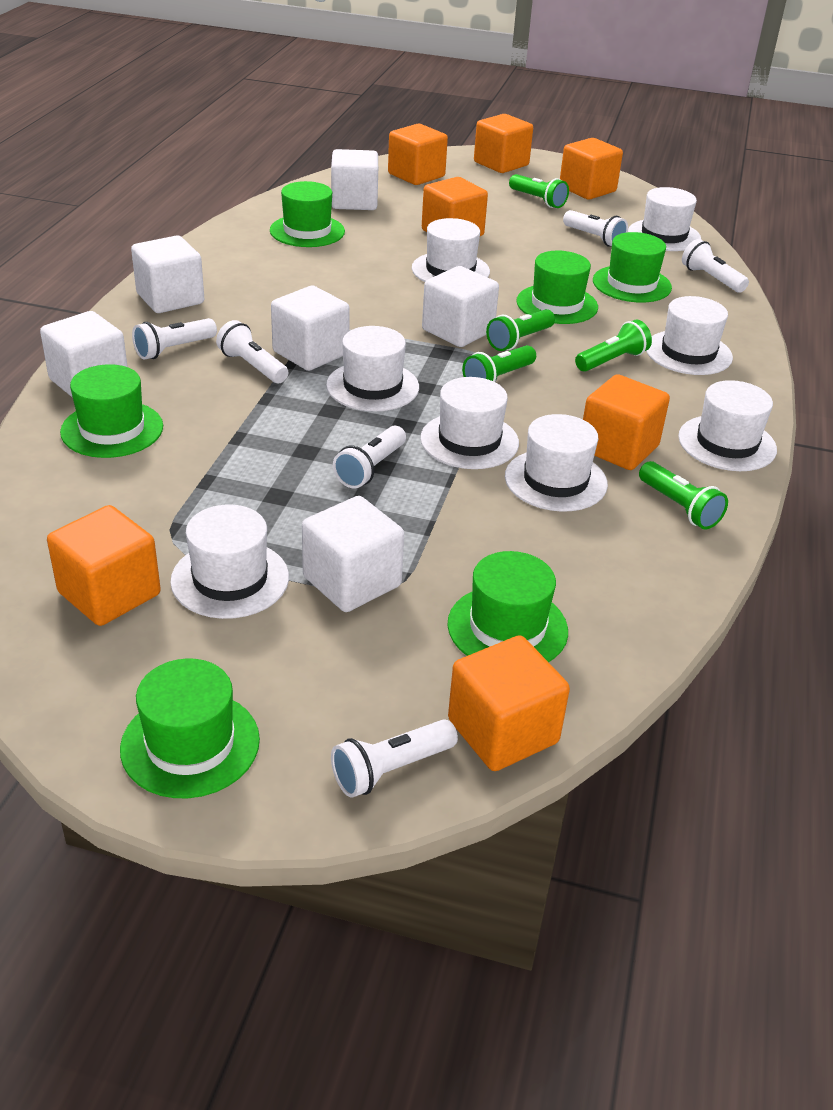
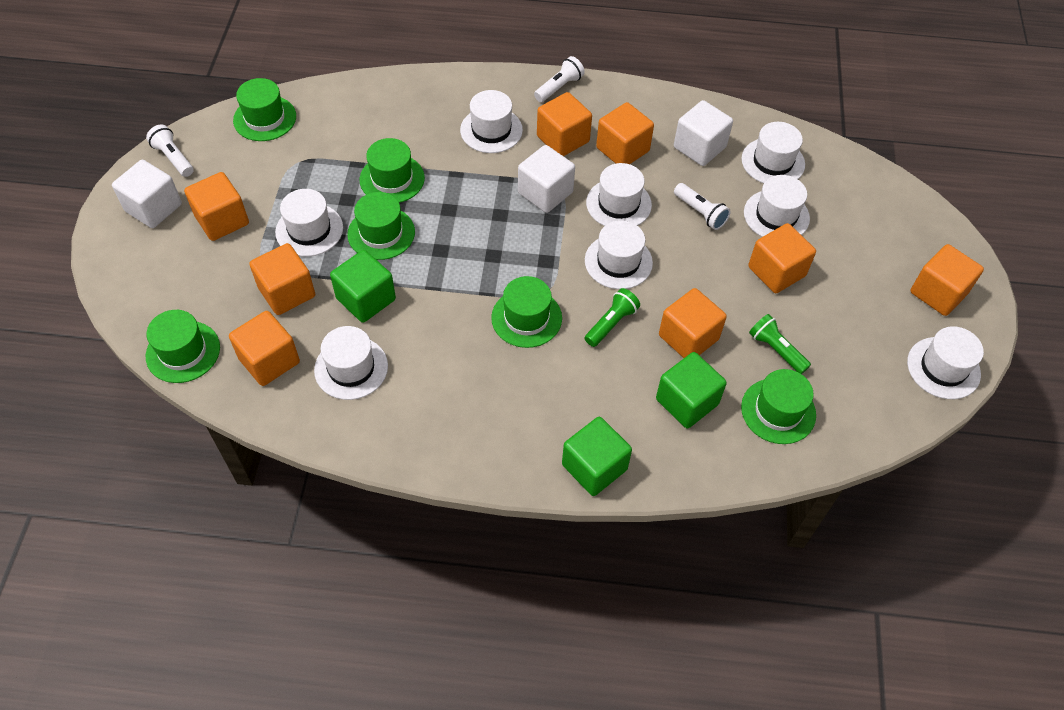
green cube: 0 -> 3
green flashlight: 5 -> 2
orange cube: 7 -> 8
white cube: 6 -> 3
white flashlight: 6 -> 3

